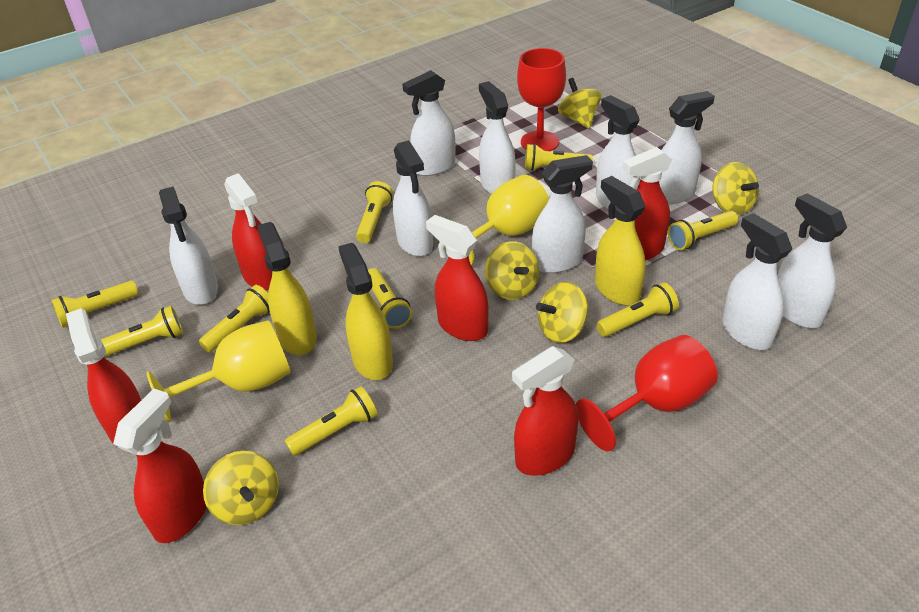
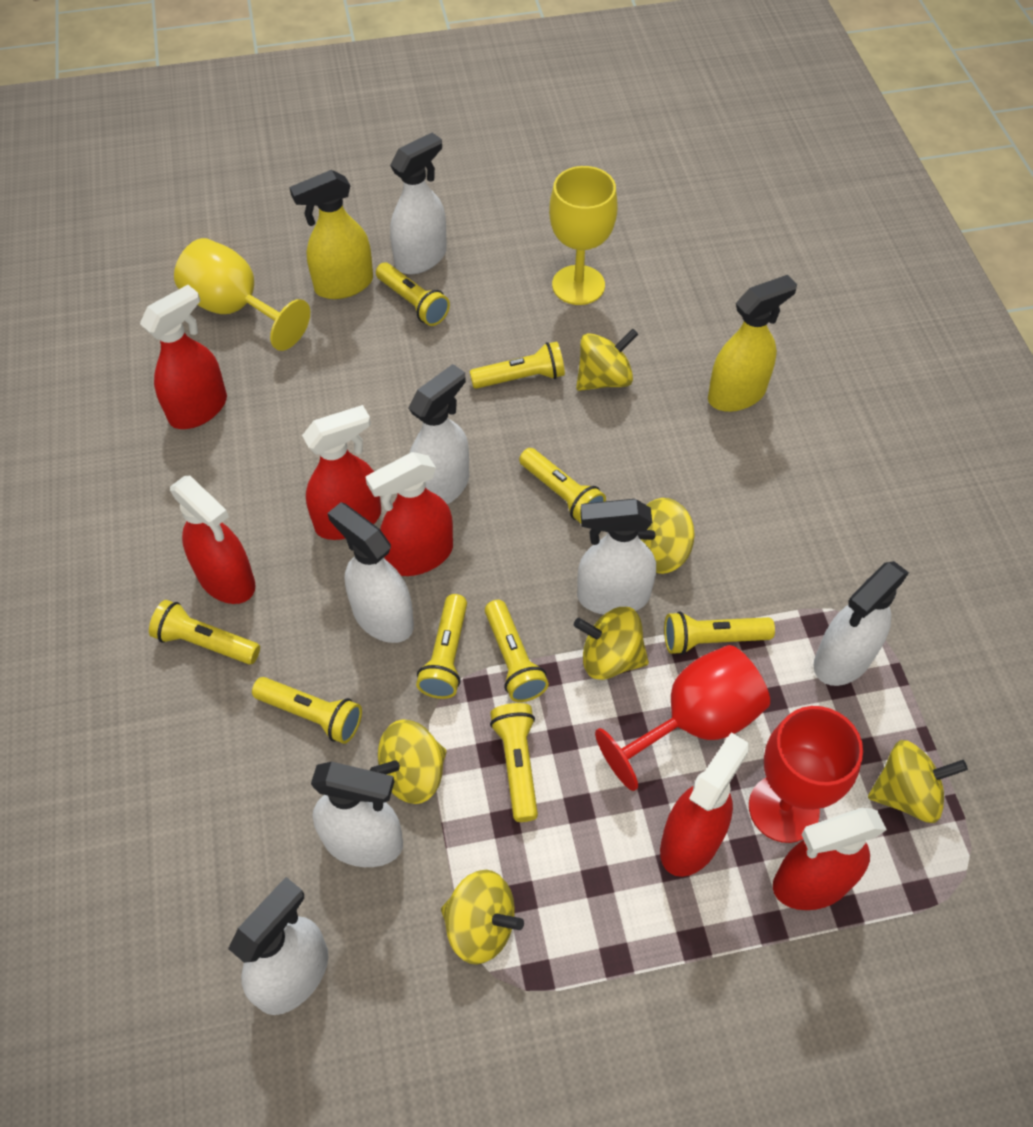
white spray bottle: 9 -> 7
yellow spinning top: 5 -> 6
yellow spray bottle: 3 -> 2

